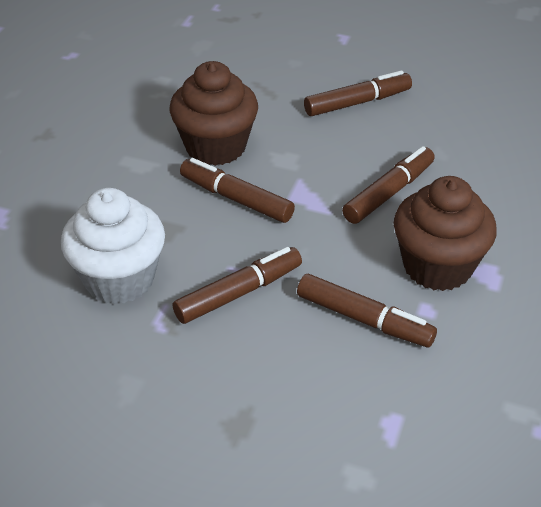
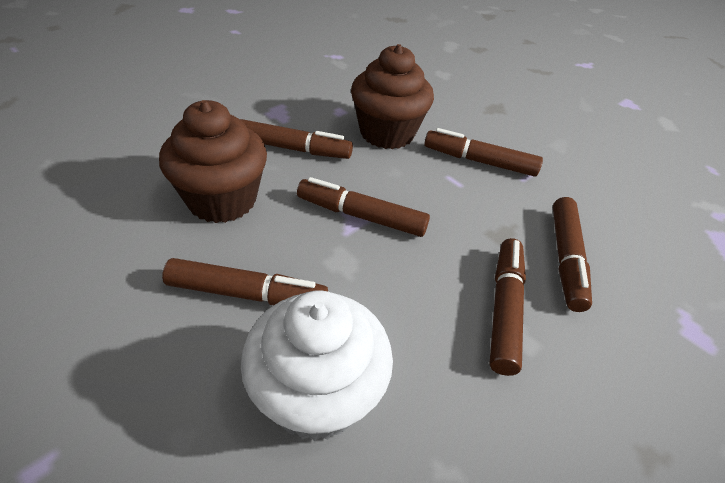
brown marker: 5 -> 6

